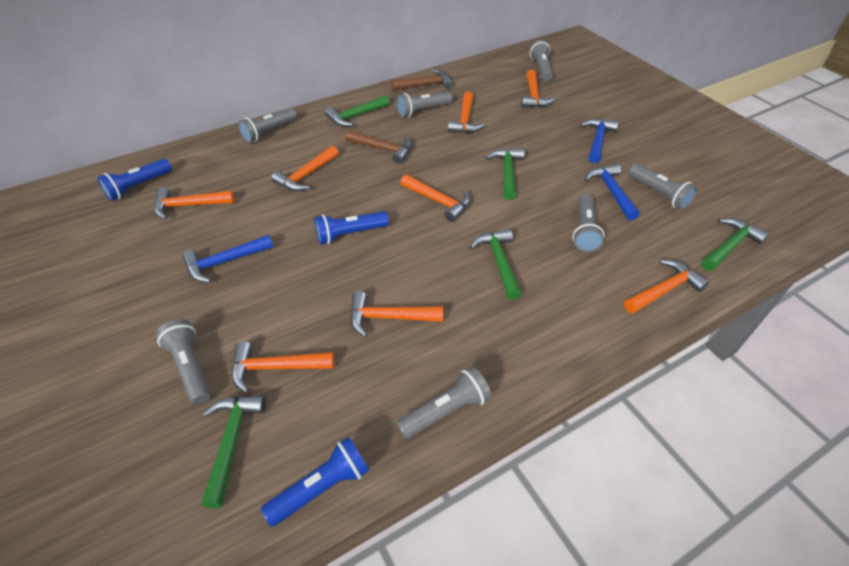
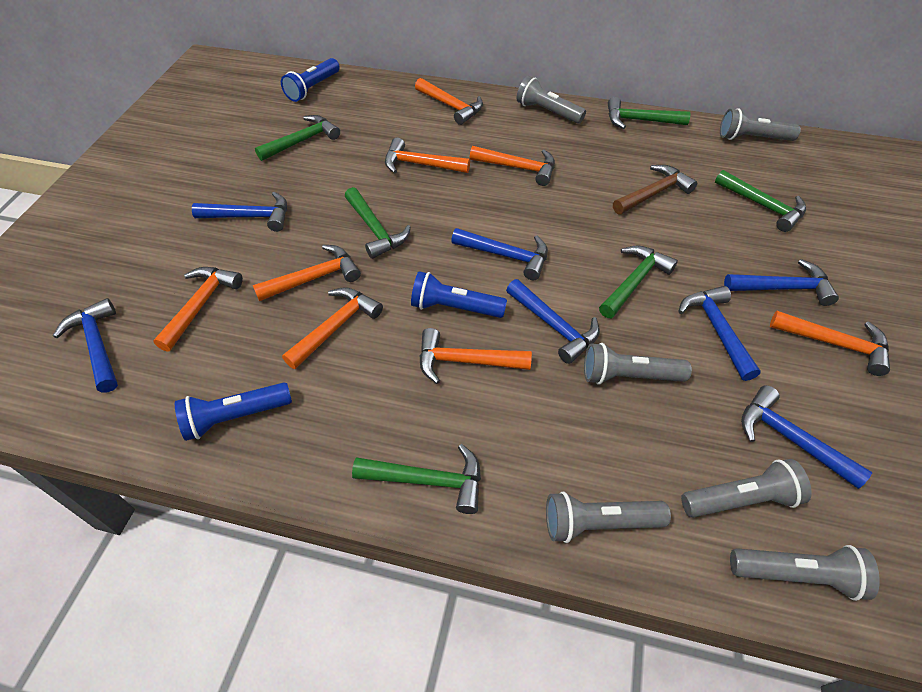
blue hammer: 3 -> 7
brown hammer: 2 -> 1
green hammer: 5 -> 6
grey flashlight: 7 -> 6

